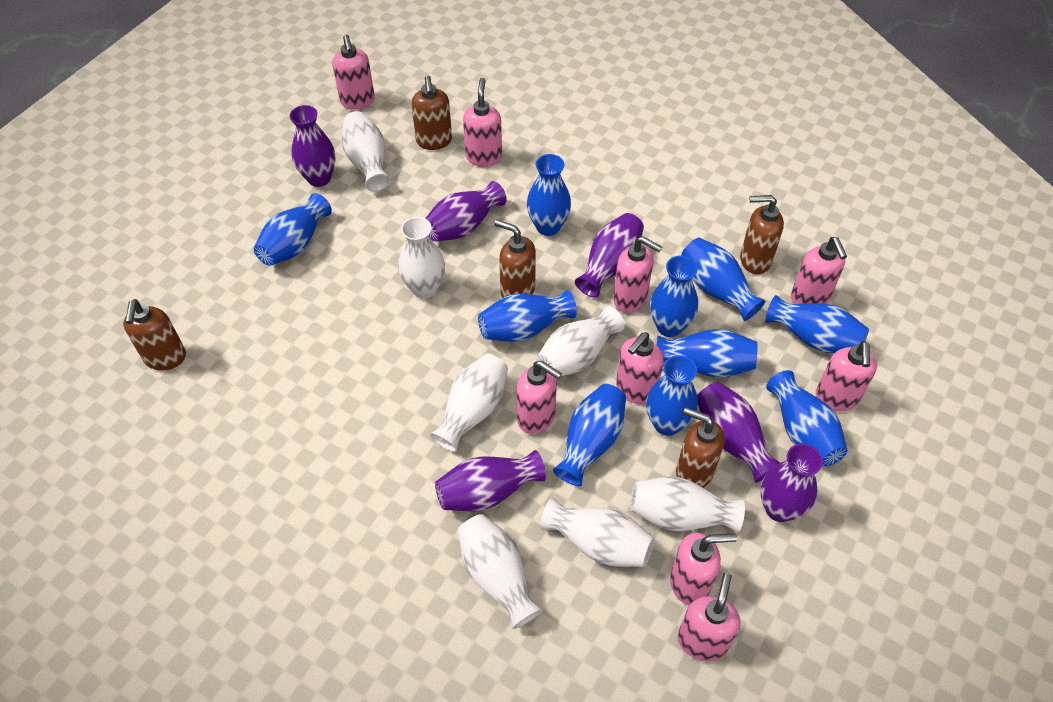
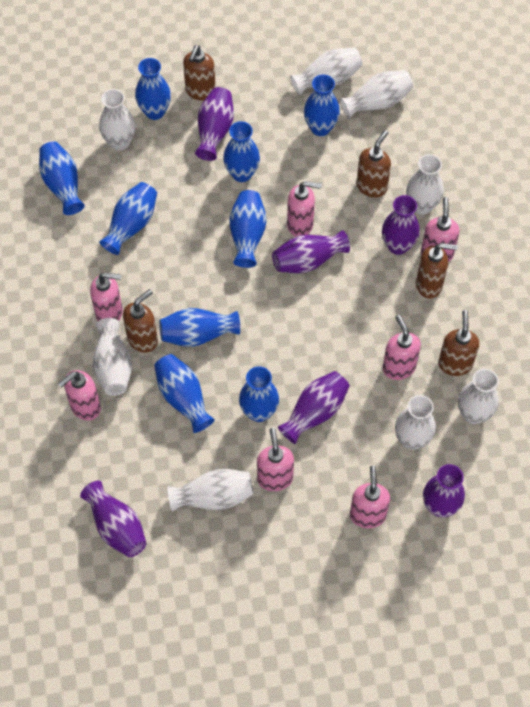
blue vase: 10 -> 9
pink soap dispenser: 9 -> 7
white vase: 7 -> 8

